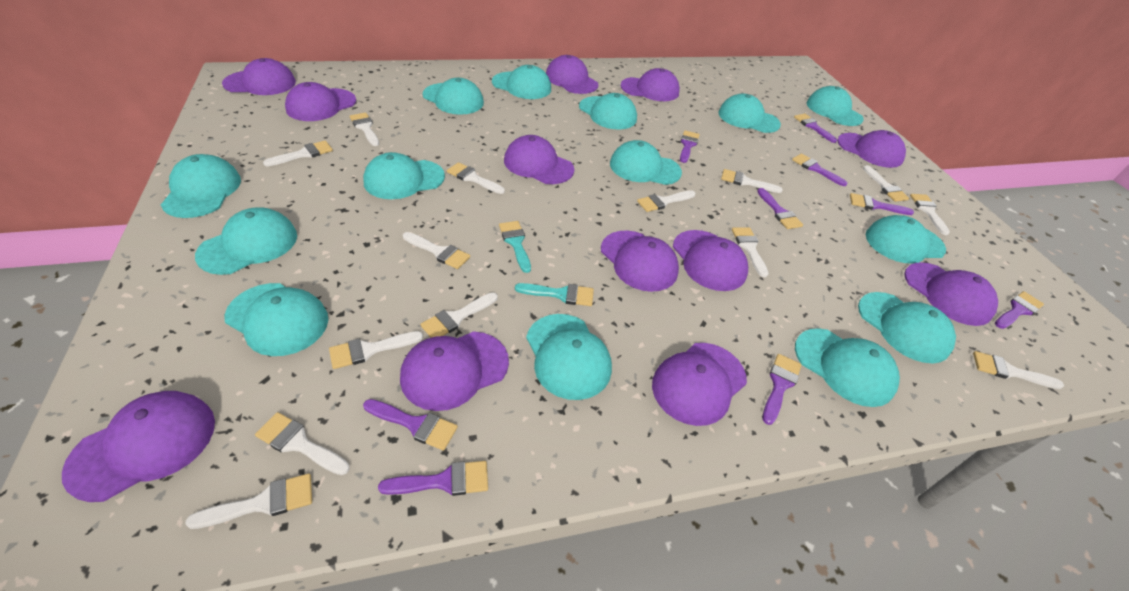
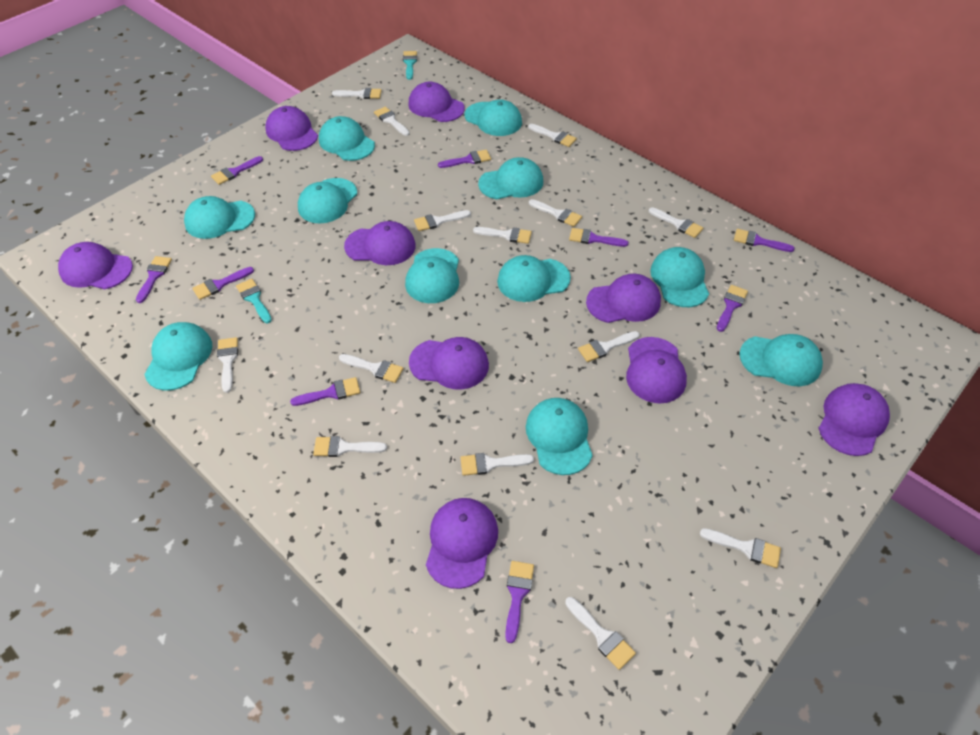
purple cap: 12 -> 9
turquoise cap: 14 -> 11

